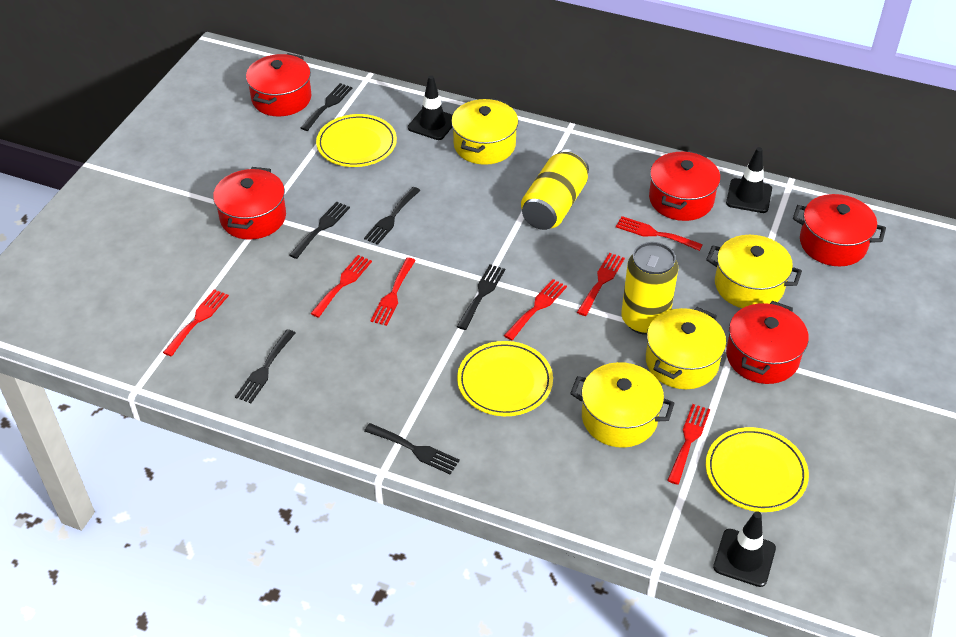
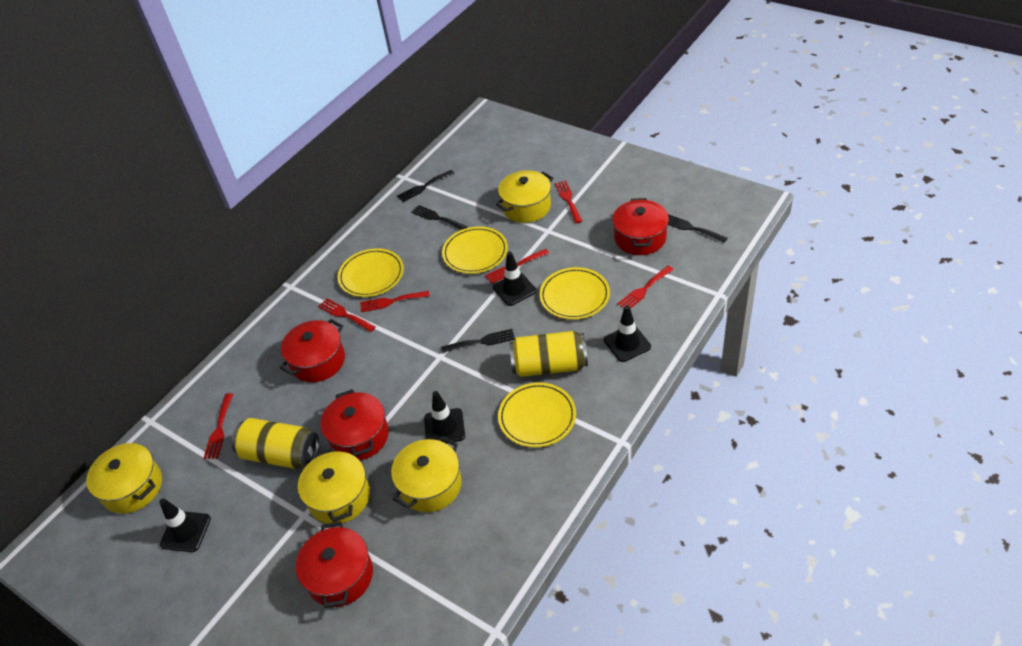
black fork: 6 -> 4
black traffic cone: 3 -> 4
red fork: 7 -> 6
red pot: 5 -> 4
yellow plate: 3 -> 4

